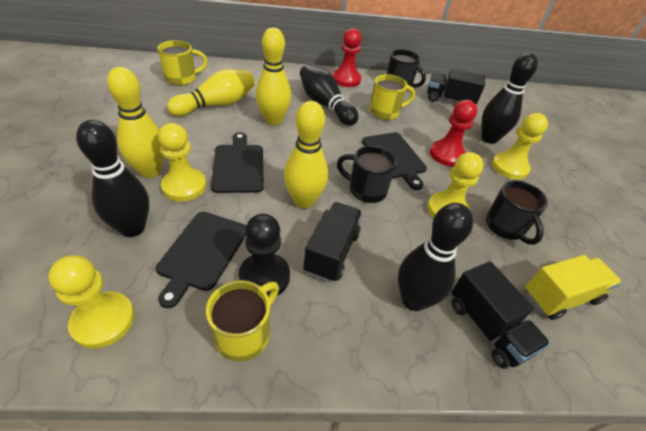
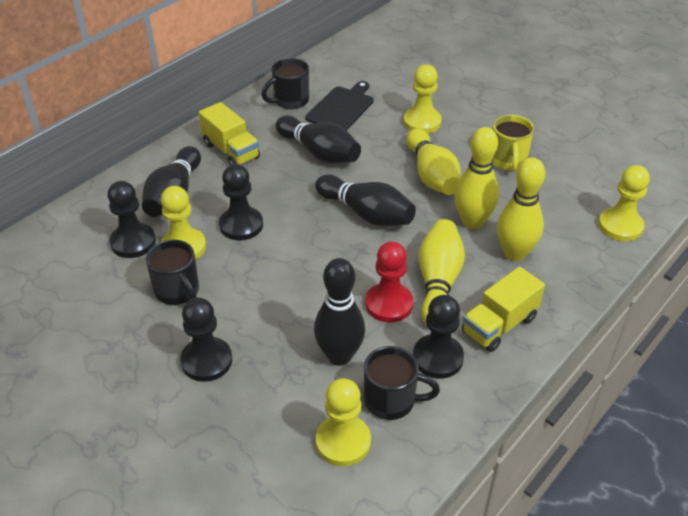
black cutting board: 3 -> 1
black pawn: 1 -> 4
black truck: 3 -> 0
red pawn: 2 -> 1
yellow mug: 3 -> 1
yellow truck: 1 -> 2

